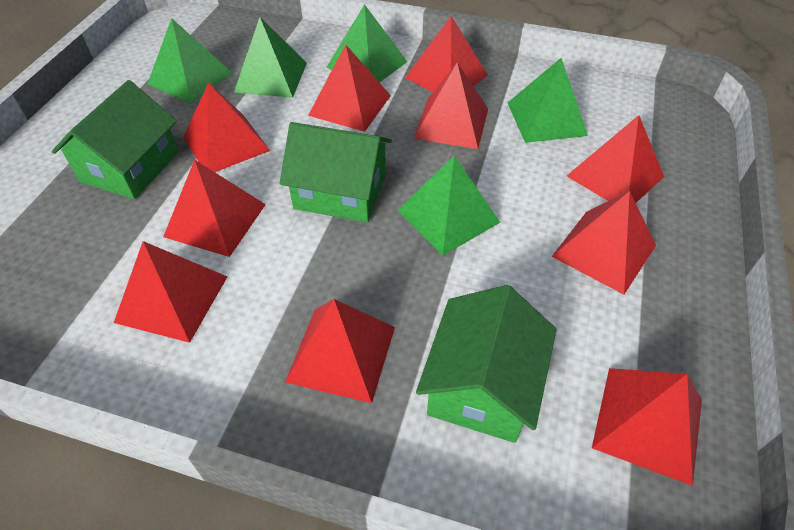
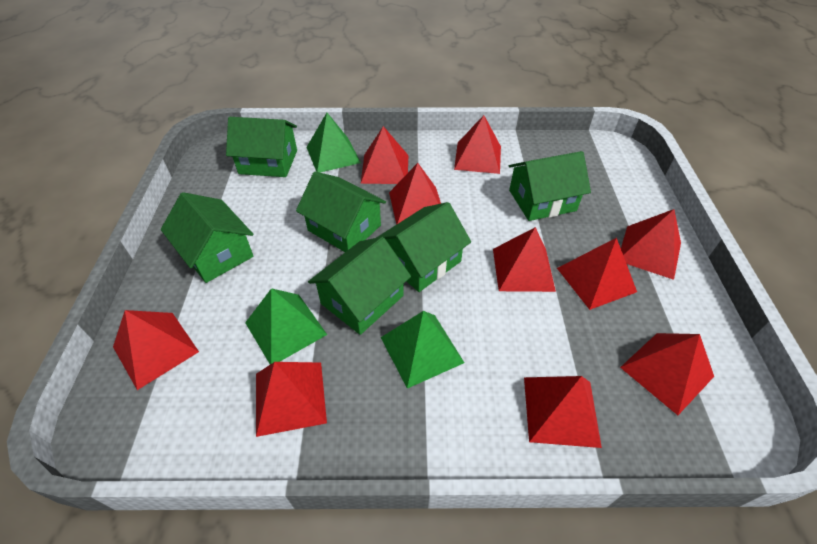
green house: 3 -> 6
green pyramid: 5 -> 3

